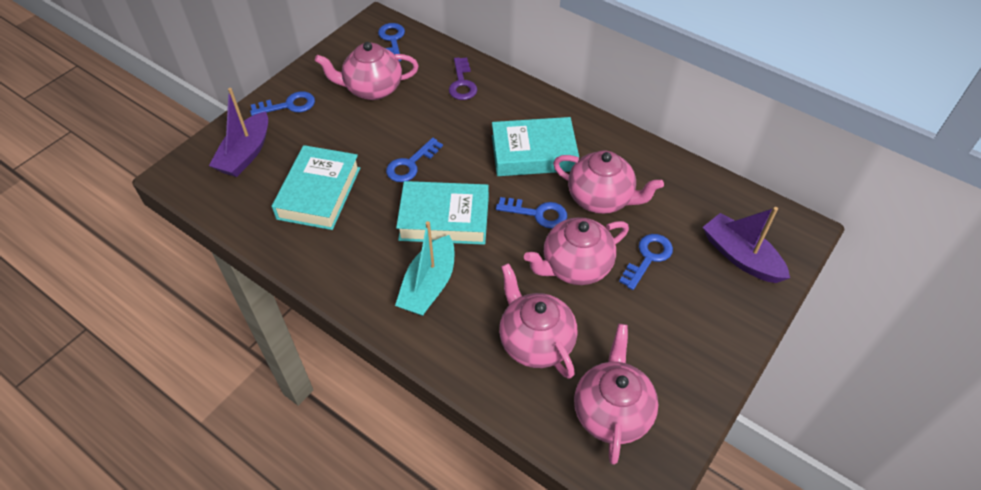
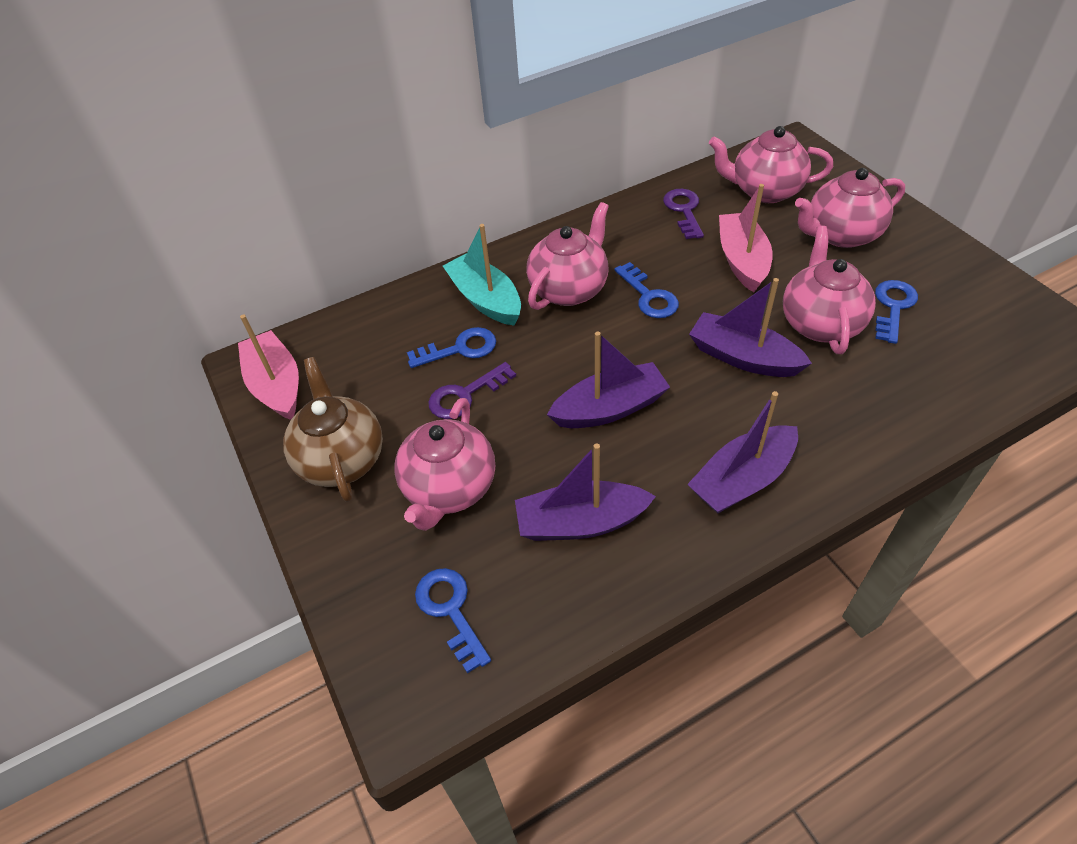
blue key: 5 -> 4
brown teapot: 0 -> 1
pink boat: 0 -> 2
purple boat: 2 -> 4
purple key: 1 -> 2
turquoise book: 3 -> 0

